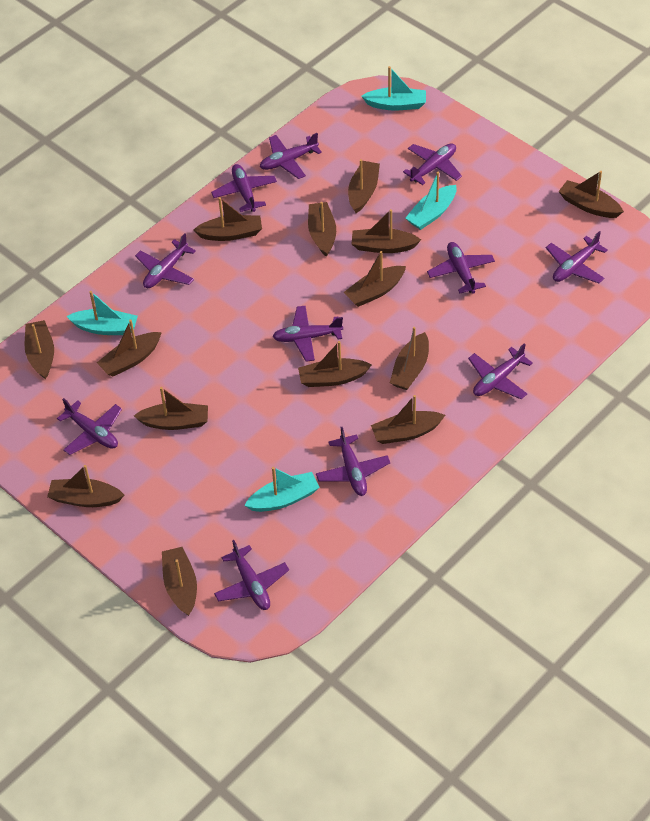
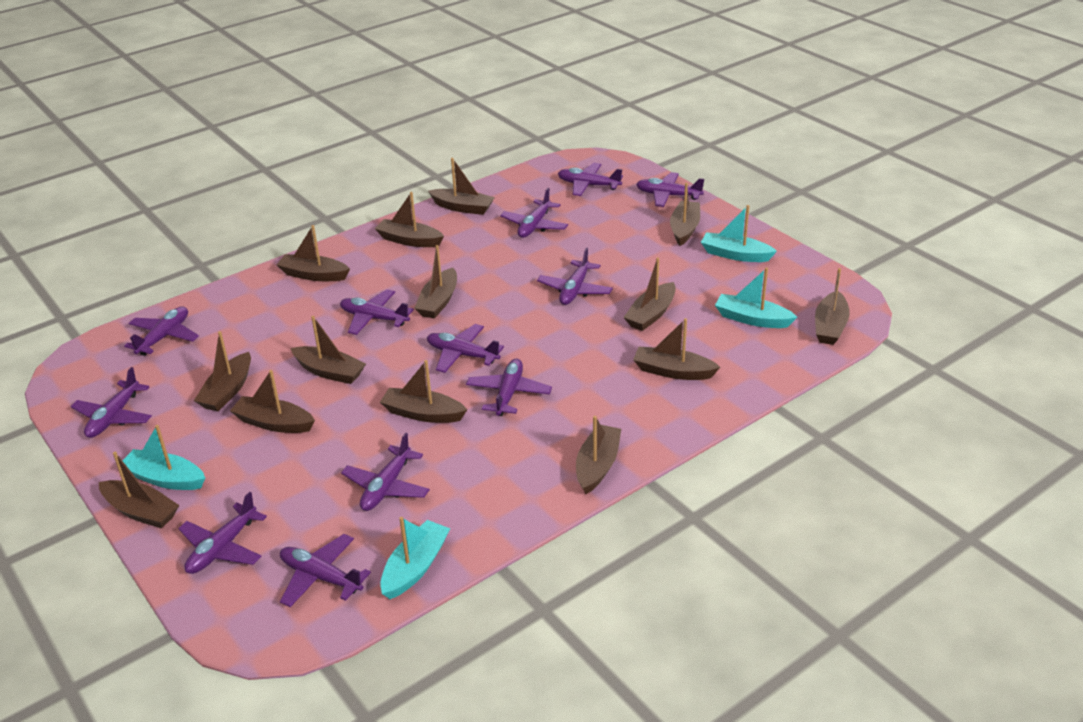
purple plane: 11 -> 12

